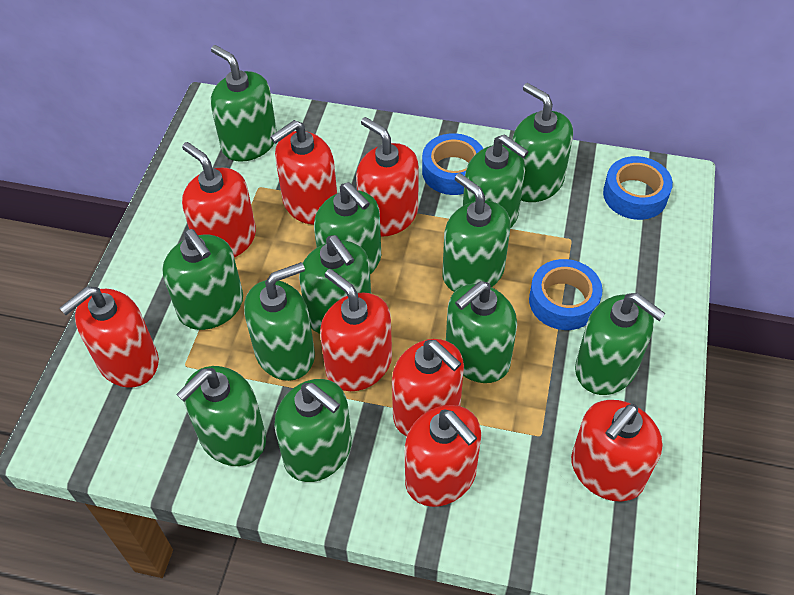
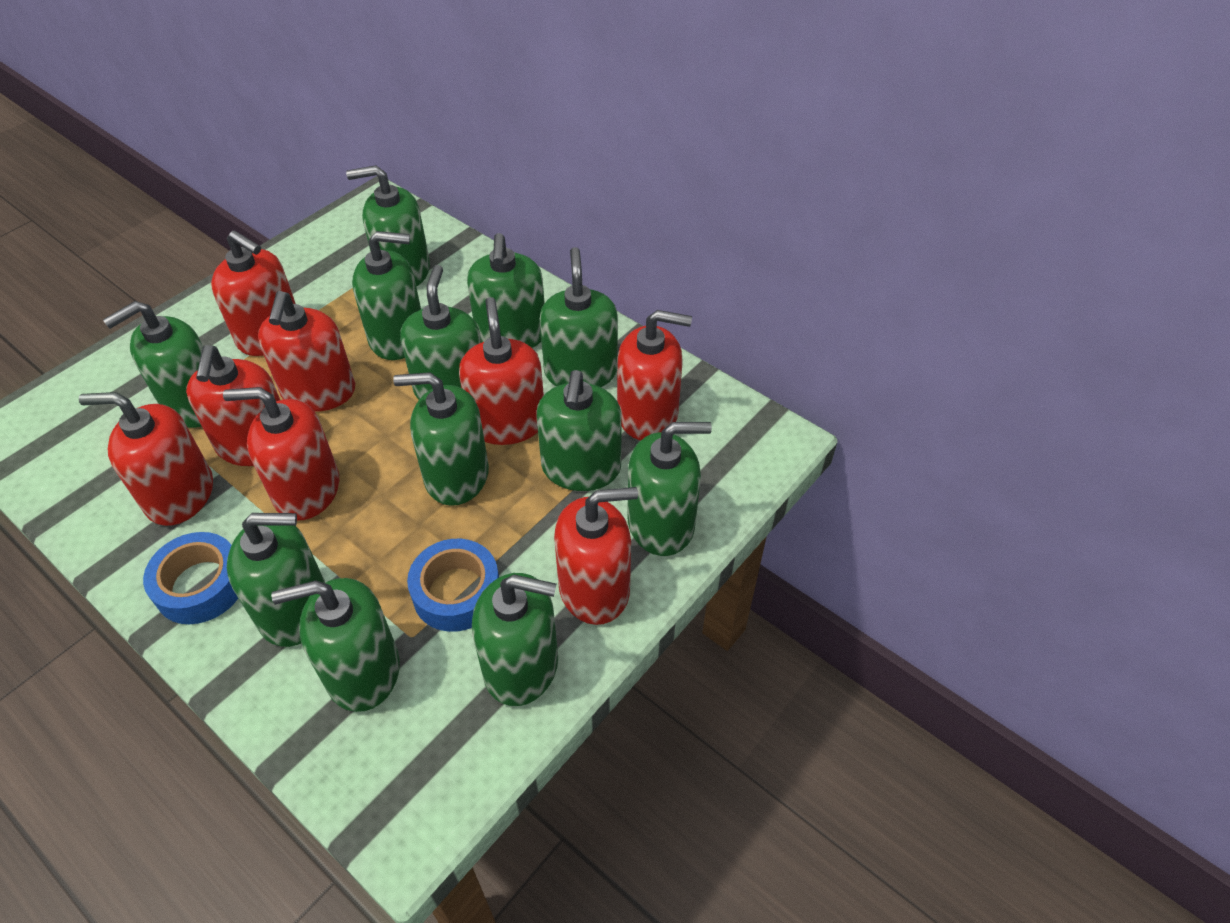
blue tape: 3 -> 2

